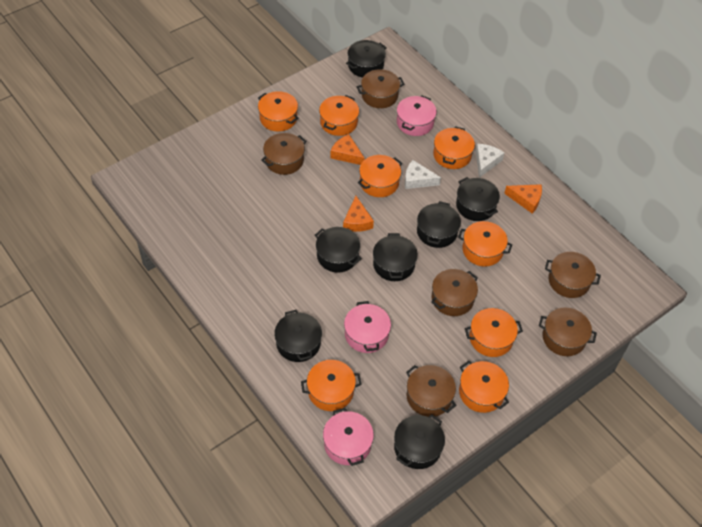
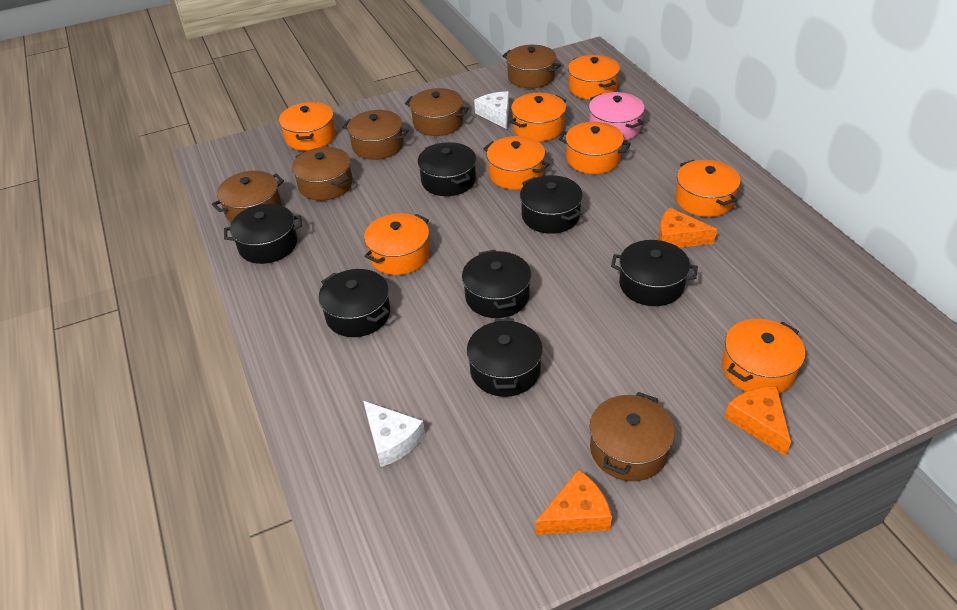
pink pot: 3 -> 1

